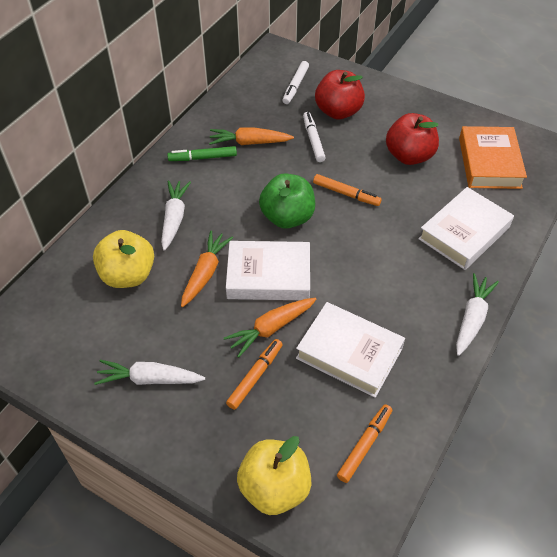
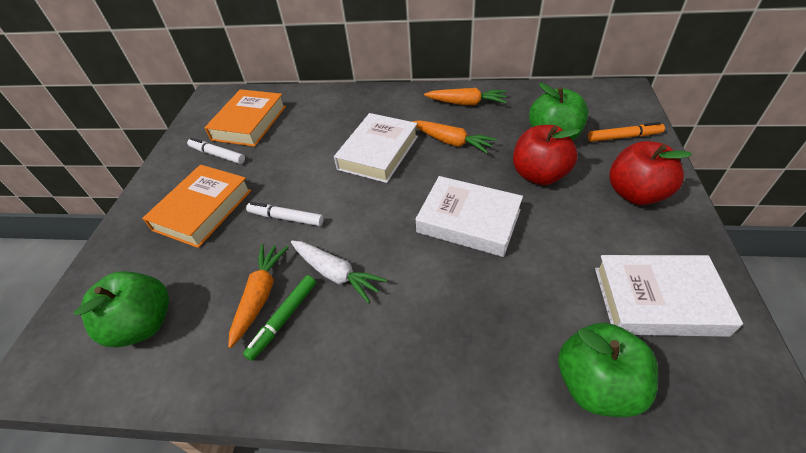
green apple: 1 -> 3
orange book: 1 -> 2
orange marker: 3 -> 1
white carrot: 3 -> 1
yellow apple: 2 -> 0

